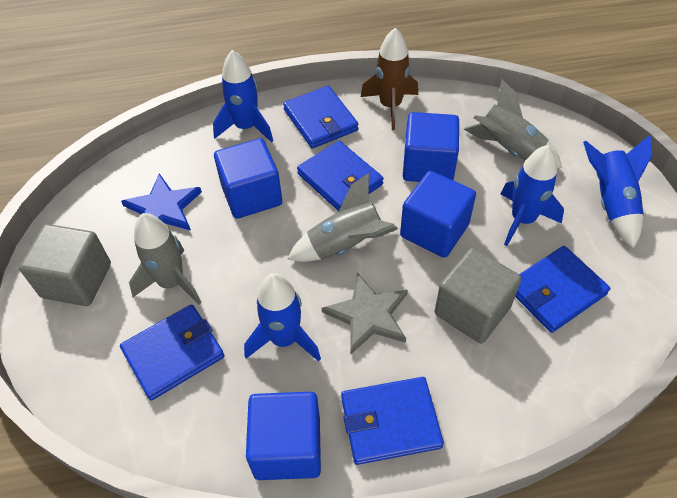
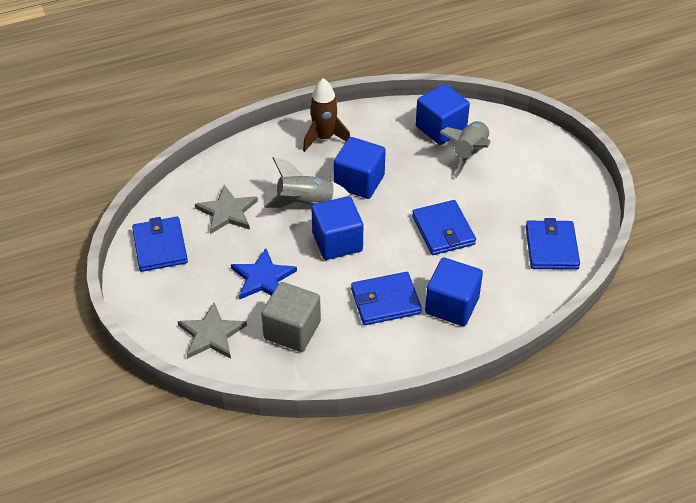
blue rocket: 4 -> 0
blue wallet: 5 -> 4
grey cube: 2 -> 1
grey rocket: 3 -> 2
grey star: 1 -> 2

